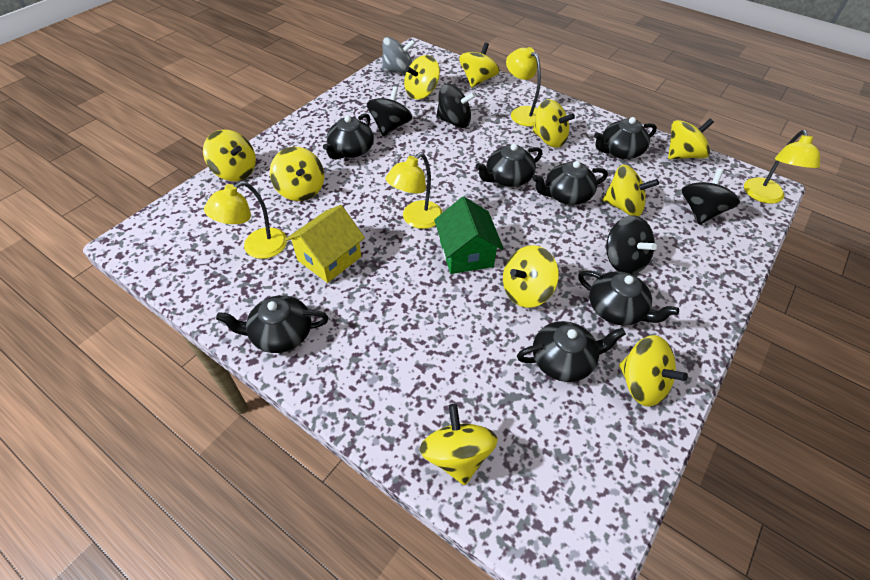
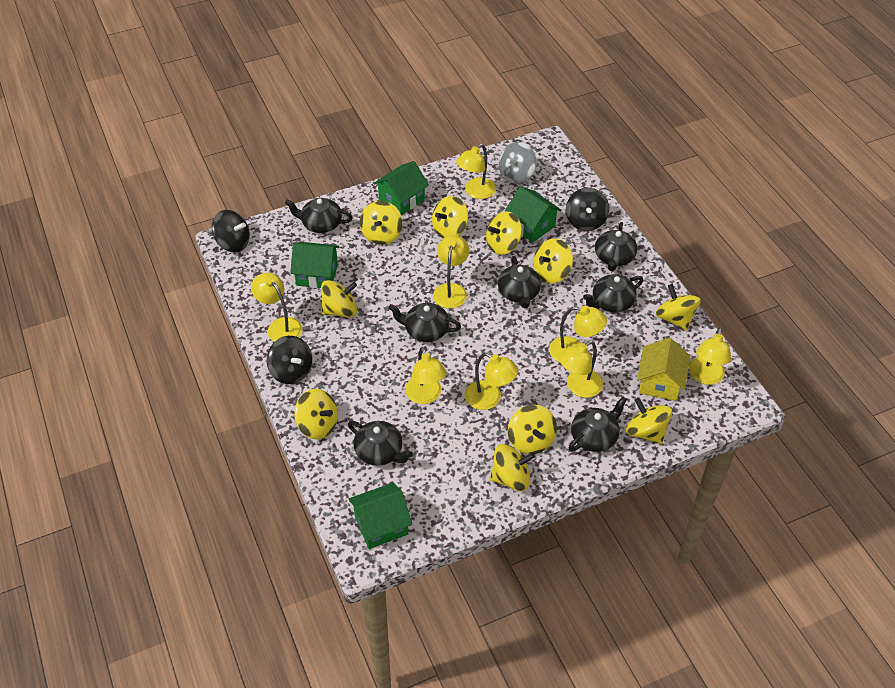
black spinning top: 4 -> 3
green house: 1 -> 4
yellow lamp: 4 -> 8

